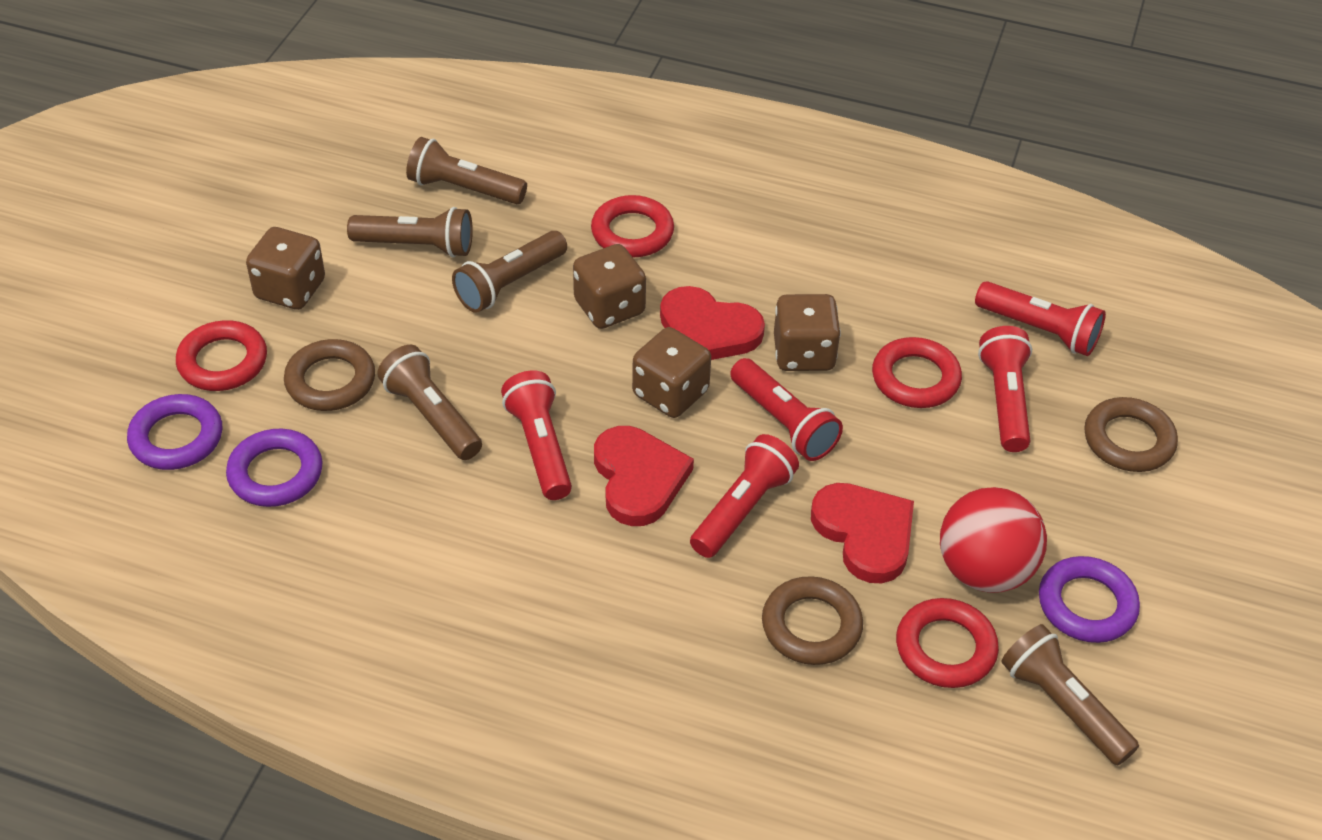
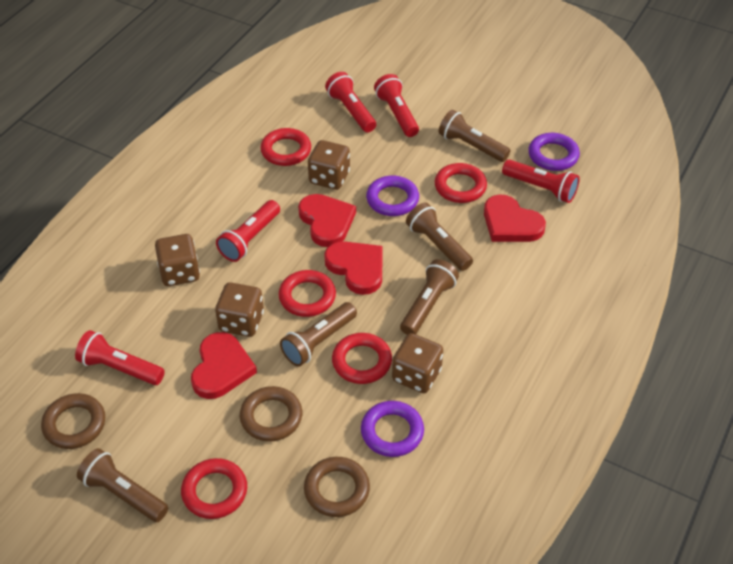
red ball: 1 -> 0
red heart: 3 -> 4
red ring: 4 -> 5

